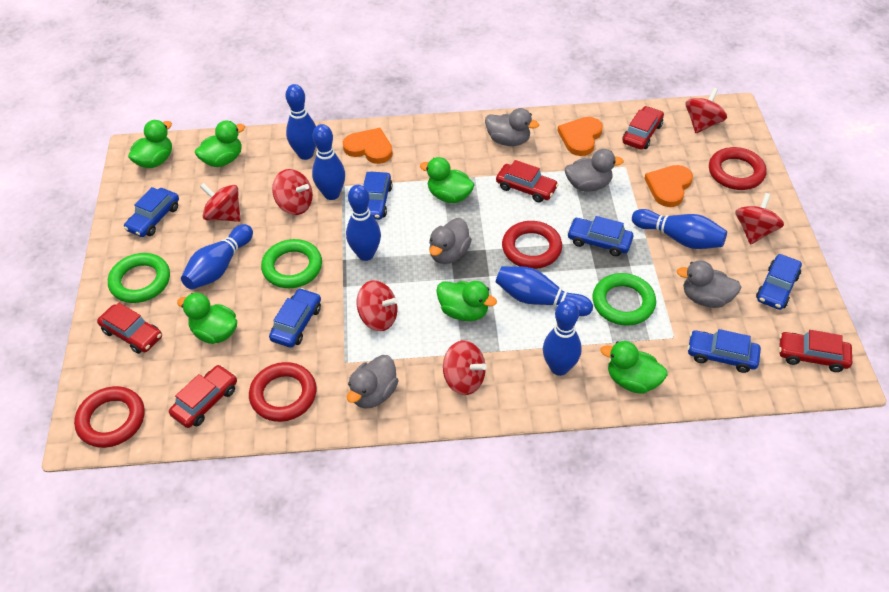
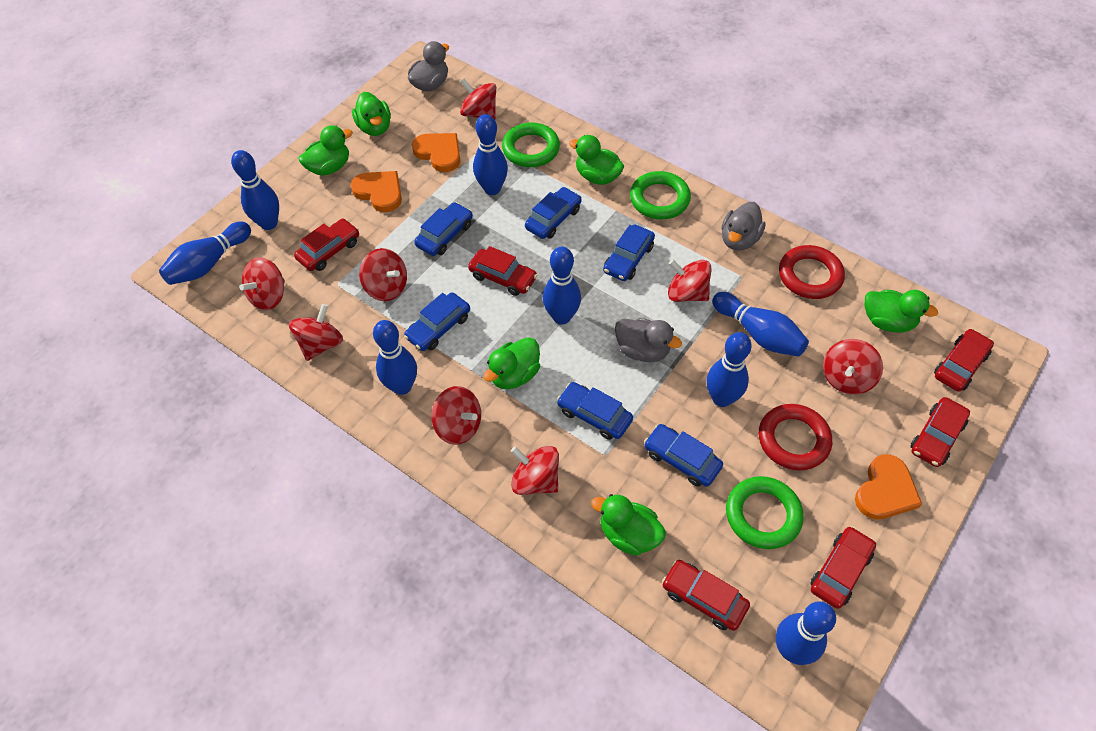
blue bowling pin: 7 -> 8
grey duck: 5 -> 3
red car: 5 -> 6
red ring: 4 -> 2
red spinning top: 6 -> 8

